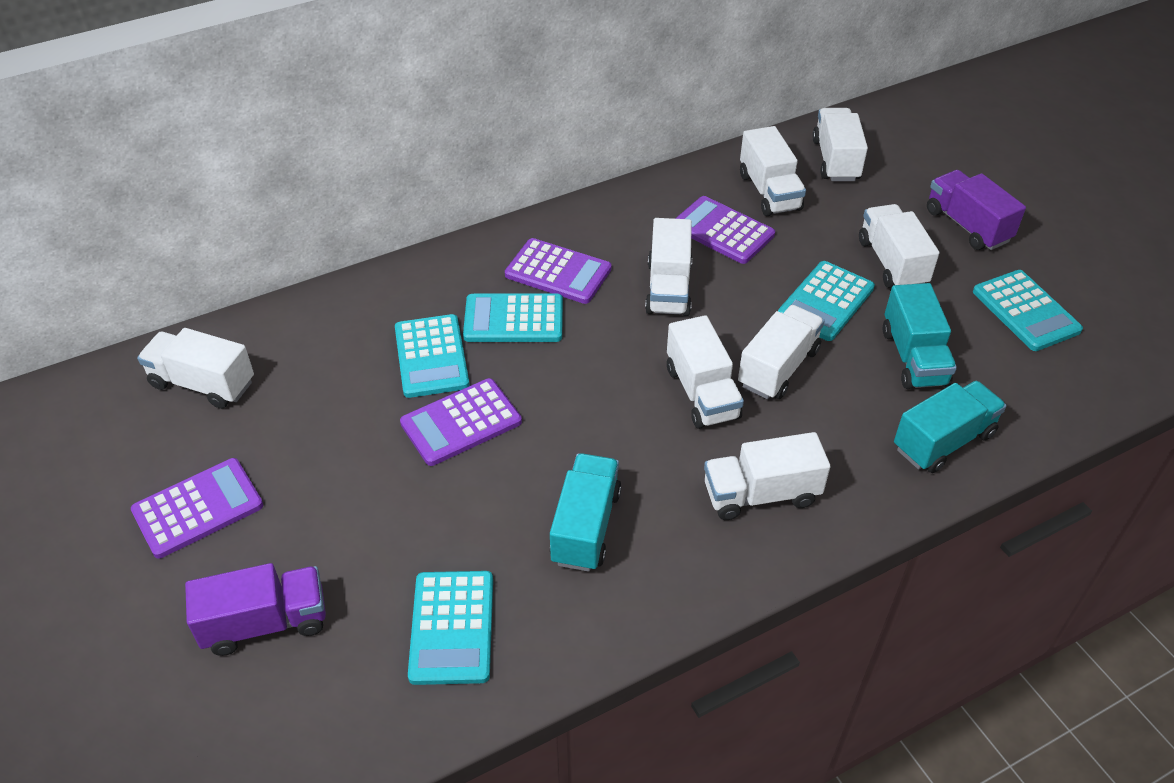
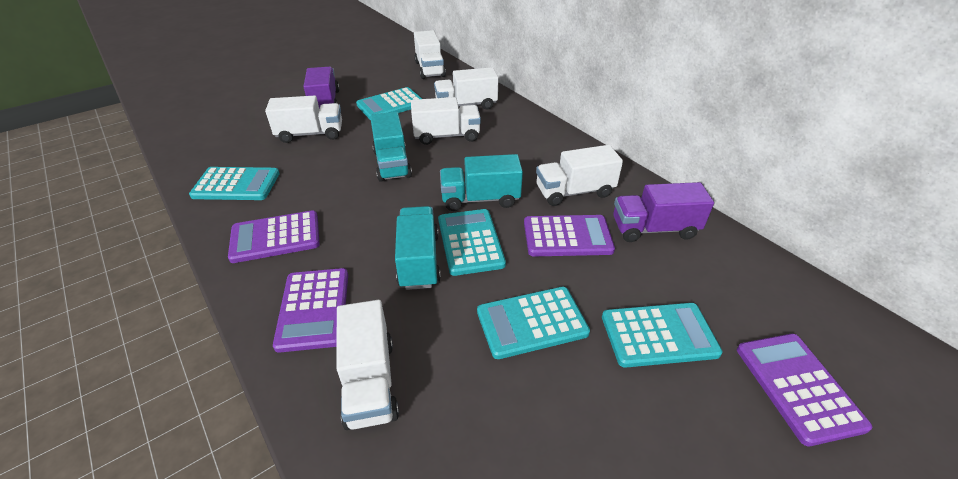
white truck: 8 -> 6

